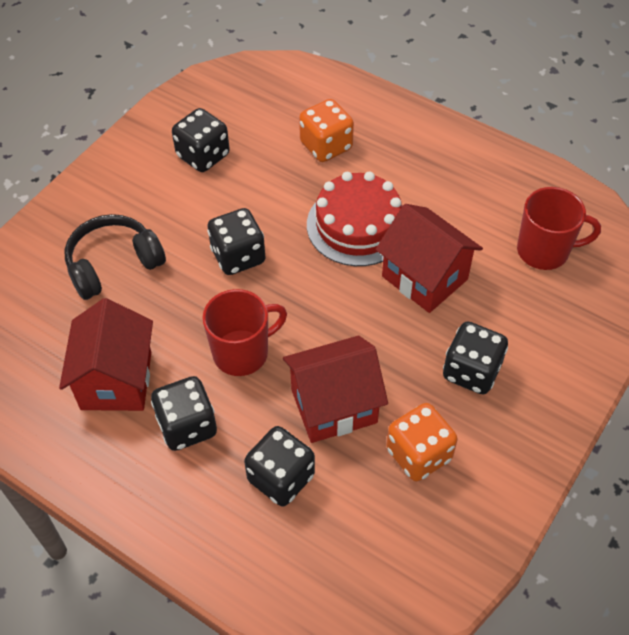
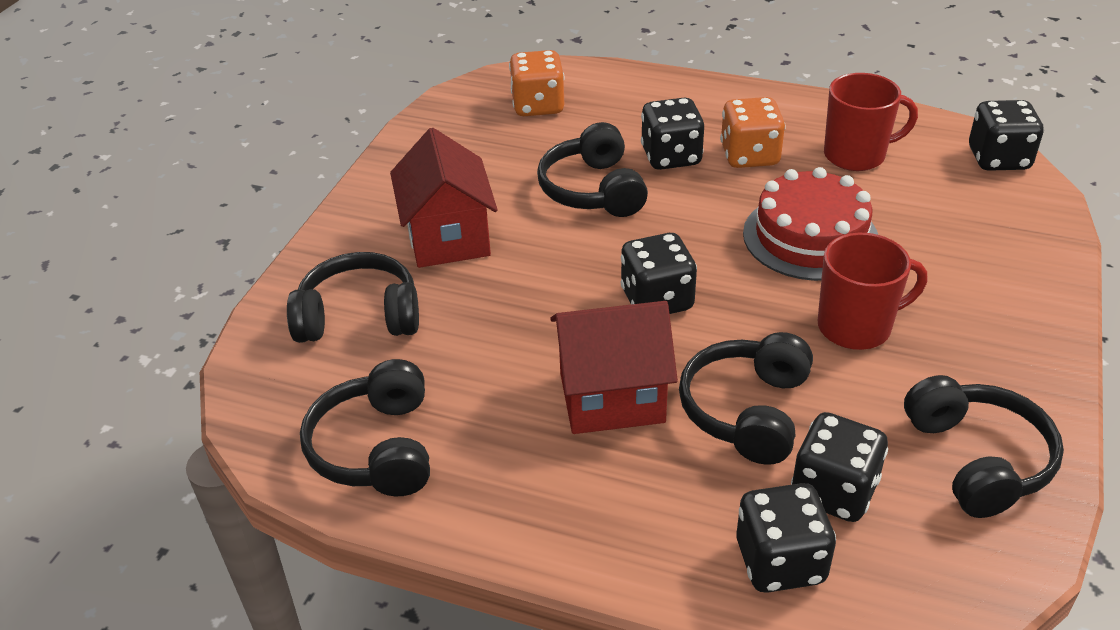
black headphones: 1 -> 5
red house: 3 -> 2

